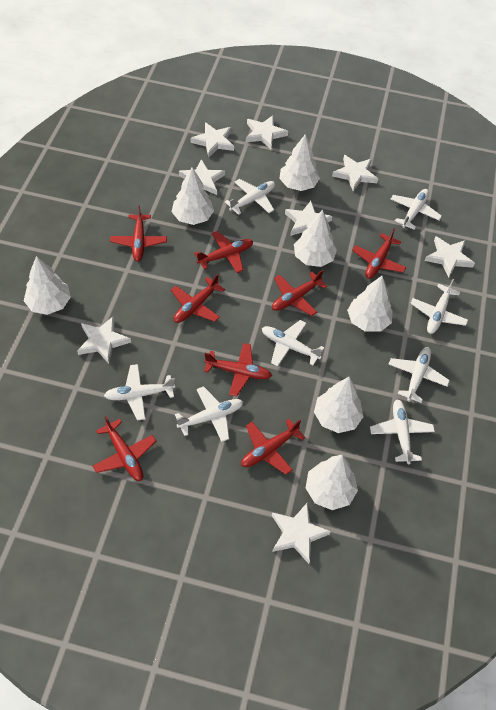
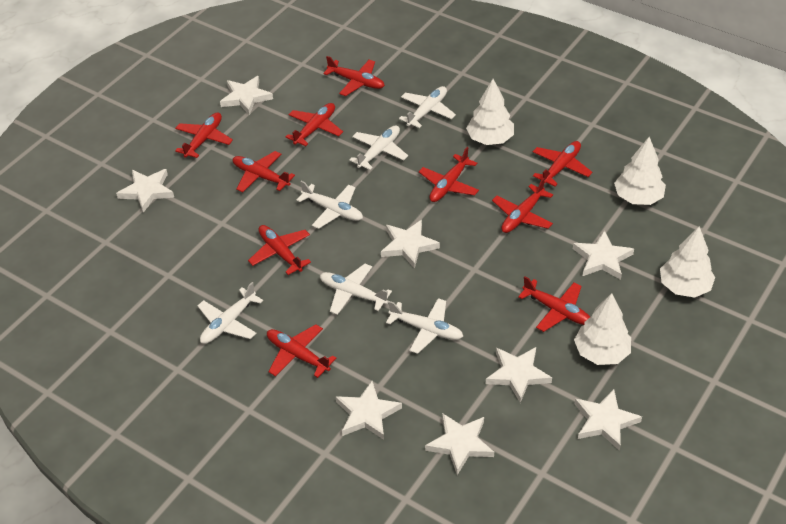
red plane: 8 -> 10
white plane: 8 -> 6
white tree: 7 -> 4

